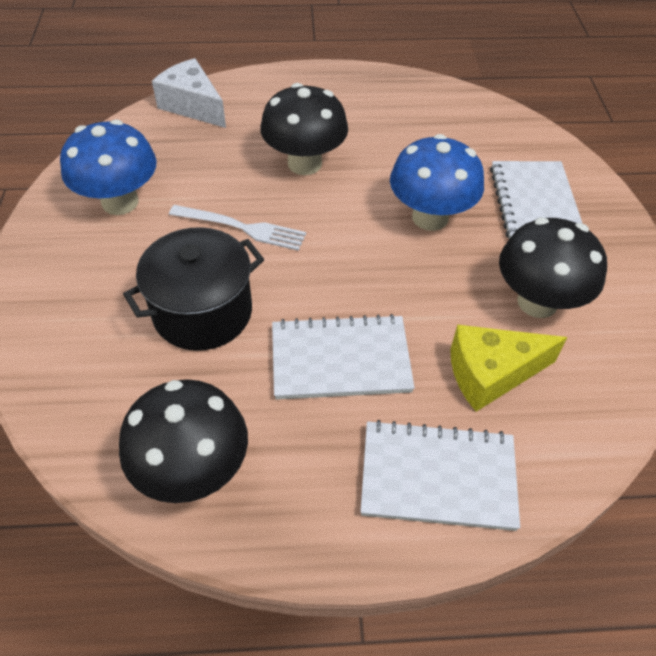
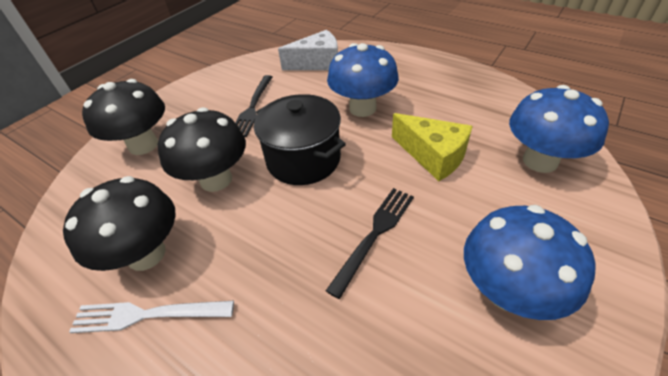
black fork: 0 -> 2
blue mushroom: 2 -> 3
white notebook: 3 -> 0

